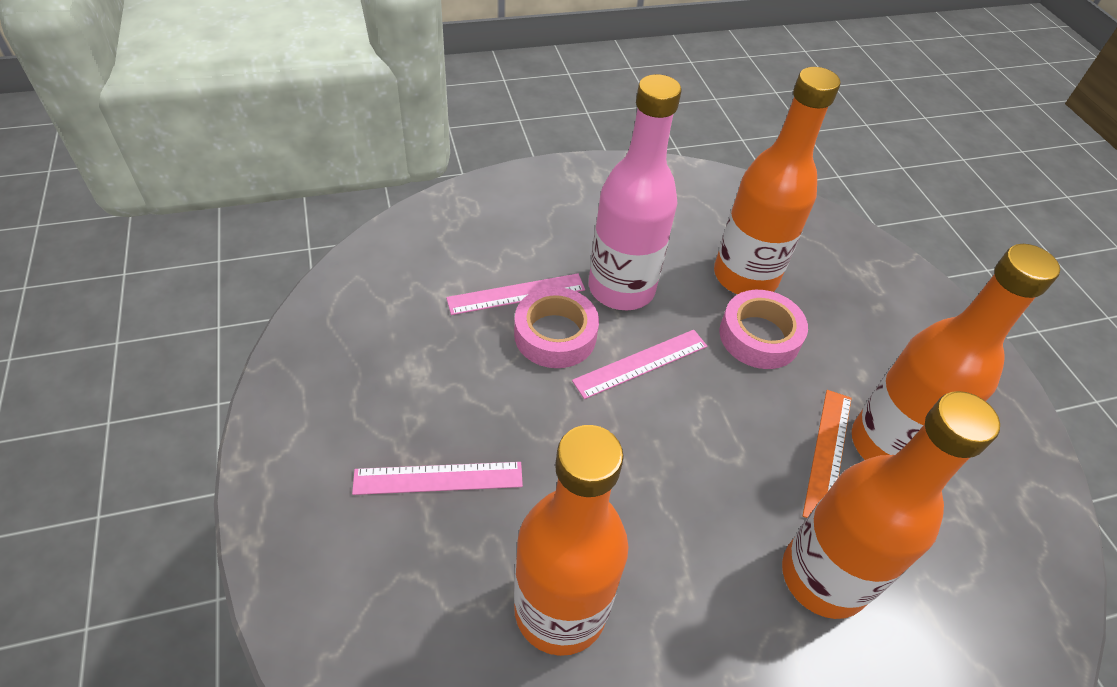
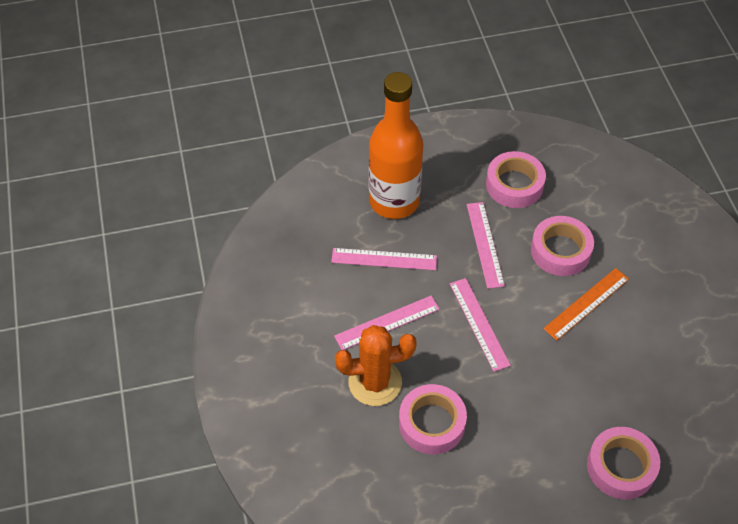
orange bottle: 4 -> 1
orange cactus: 0 -> 1
pink bottle: 1 -> 0
pink ruler: 3 -> 4
pink tape: 2 -> 4

